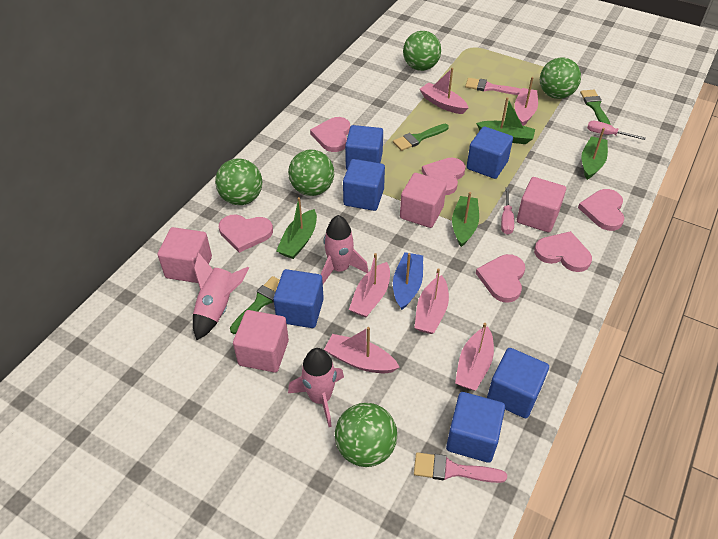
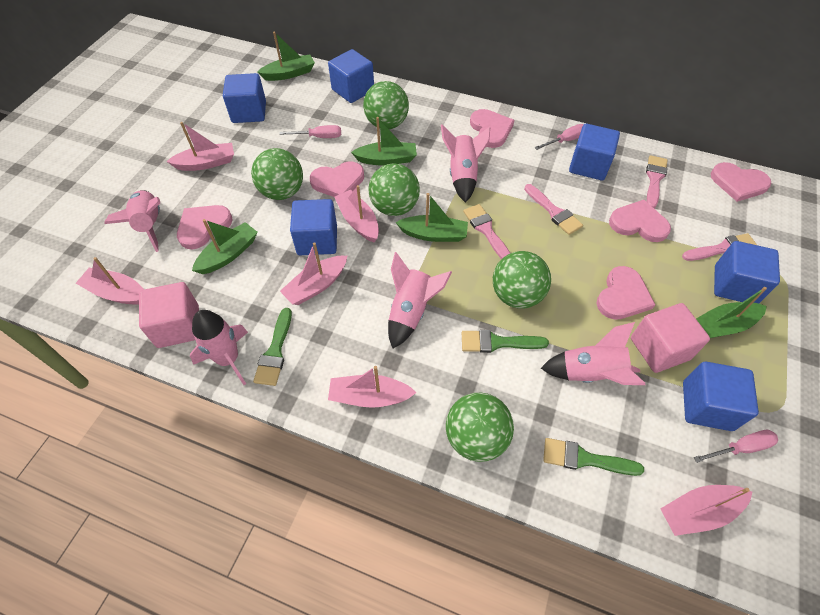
blue boat: 1 -> 0
green boat: 4 -> 5
pink brush: 2 -> 4
pink cube: 4 -> 2
pink rocket: 3 -> 5
pink screwdriver: 2 -> 3

